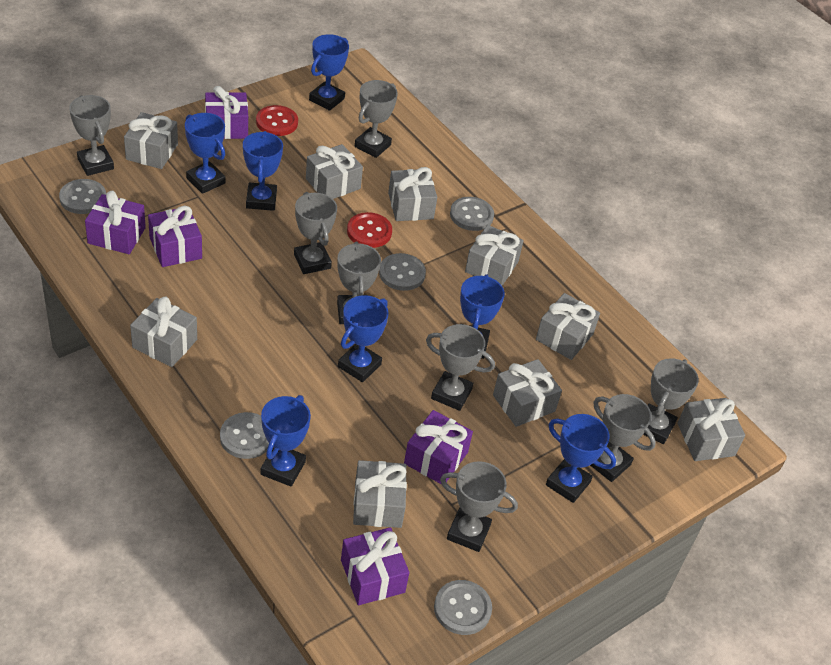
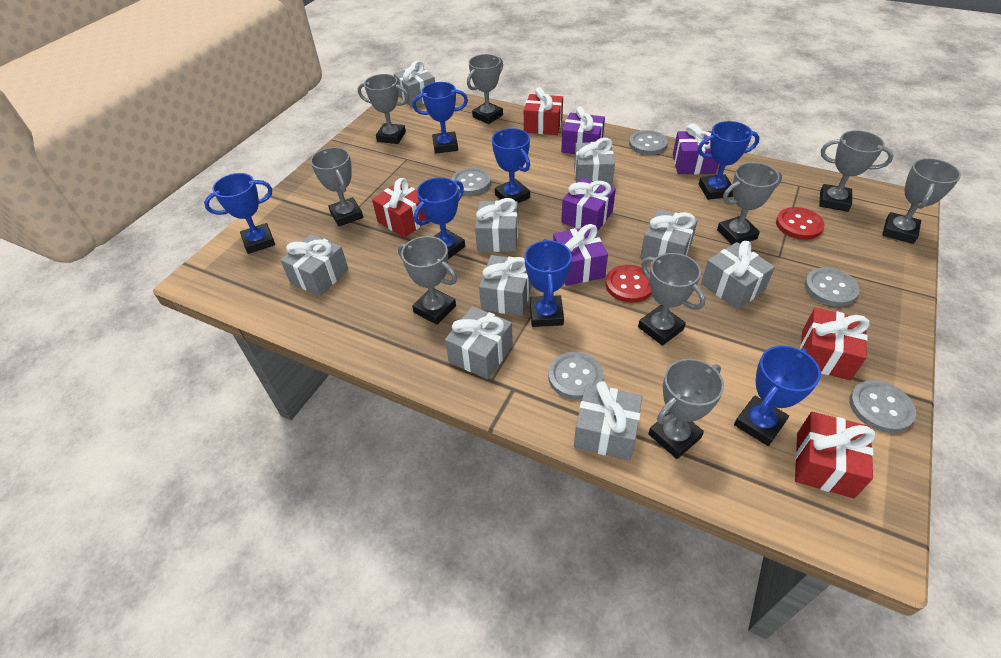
grey trophy: 8 -> 9
purple gift: 5 -> 4
red gift: 0 -> 4

